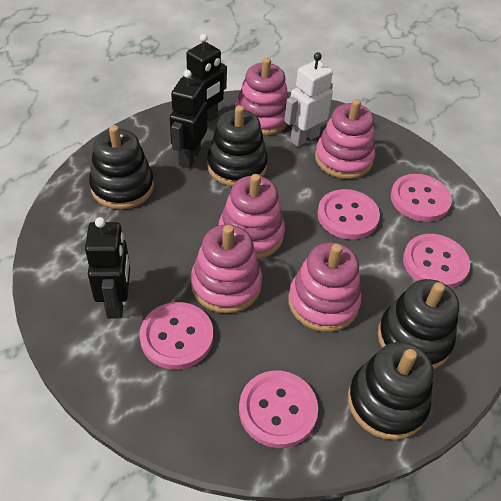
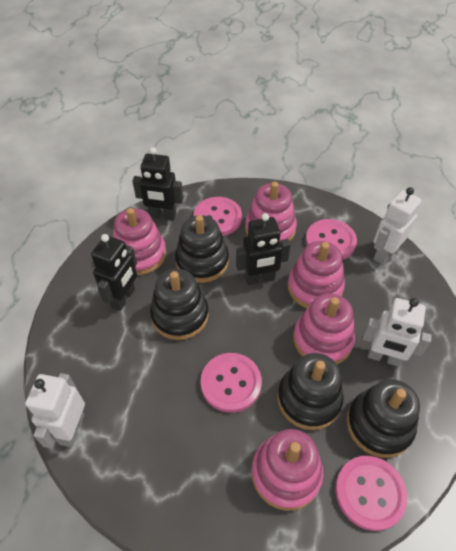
pink button: 5 -> 4
white robot: 1 -> 3

